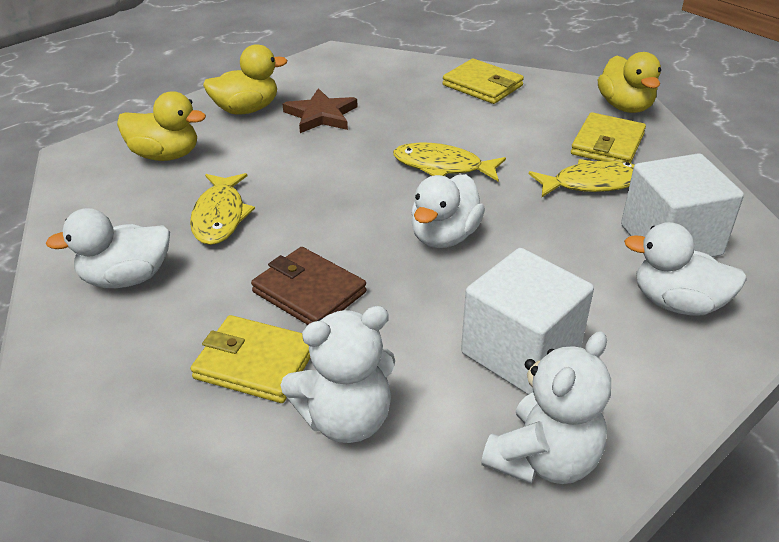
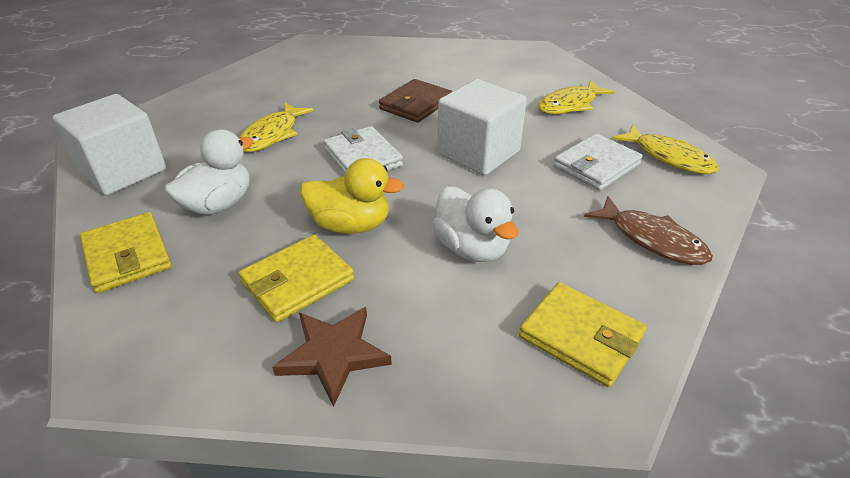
brown fish: 0 -> 1
white duck: 3 -> 2
white teddy bear: 2 -> 0
white wallet: 0 -> 2
yellow duck: 3 -> 1

